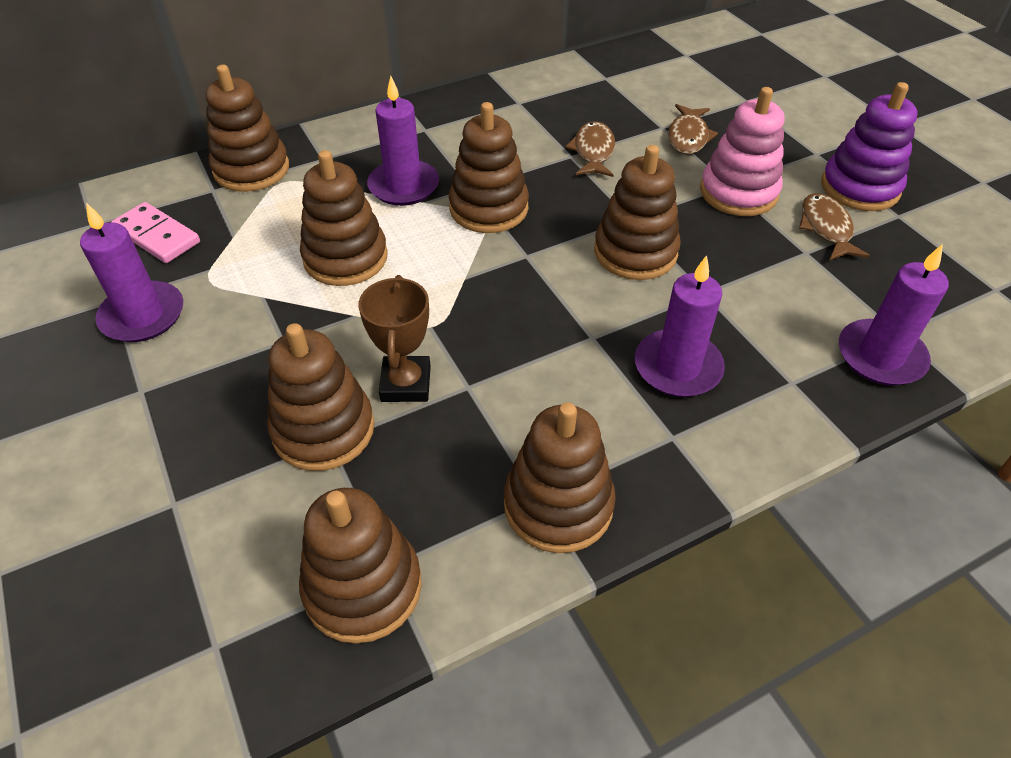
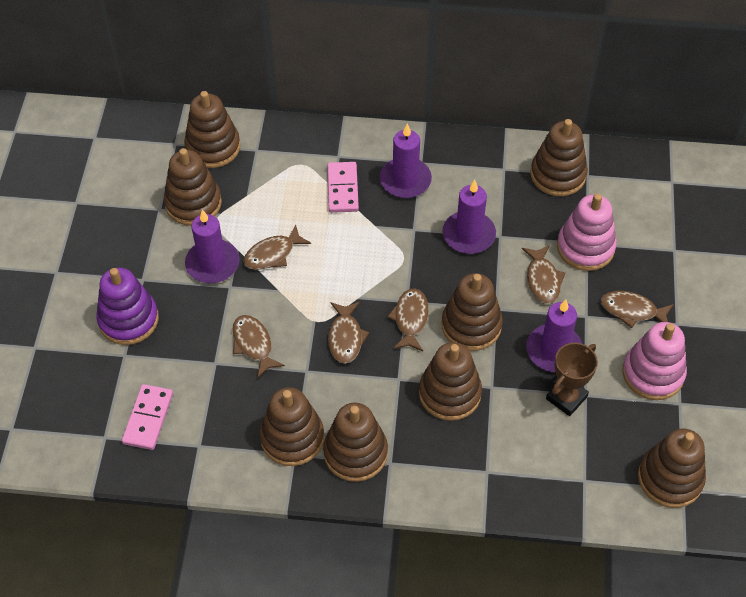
brown fish: 3 -> 6
brown stacking toy: 7 -> 8
pink domino: 1 -> 2
pink stacking toy: 1 -> 2

